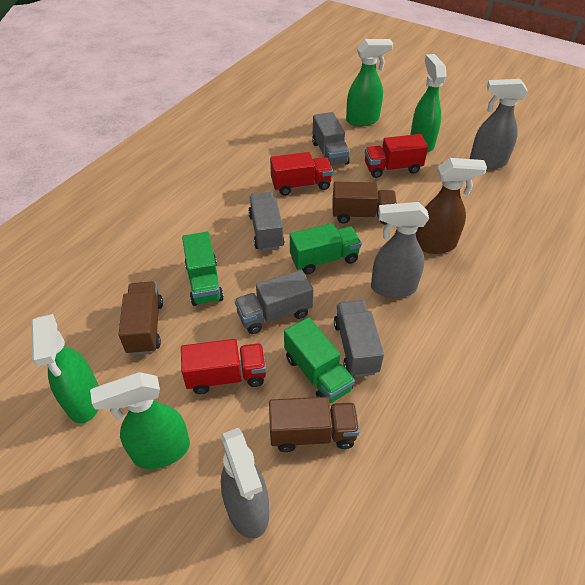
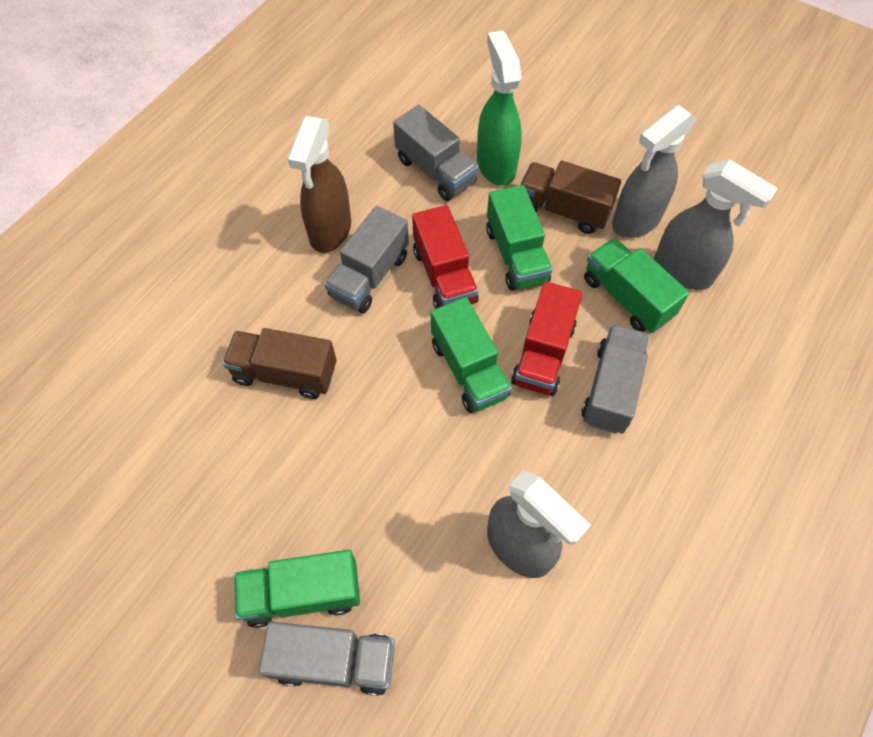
brown truck: 3 -> 2
green spray bottle: 4 -> 1
green truck: 3 -> 4
red truck: 3 -> 2

